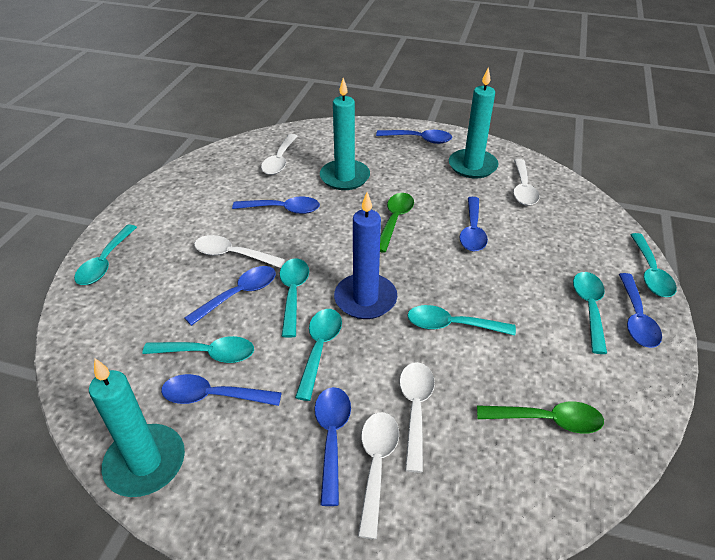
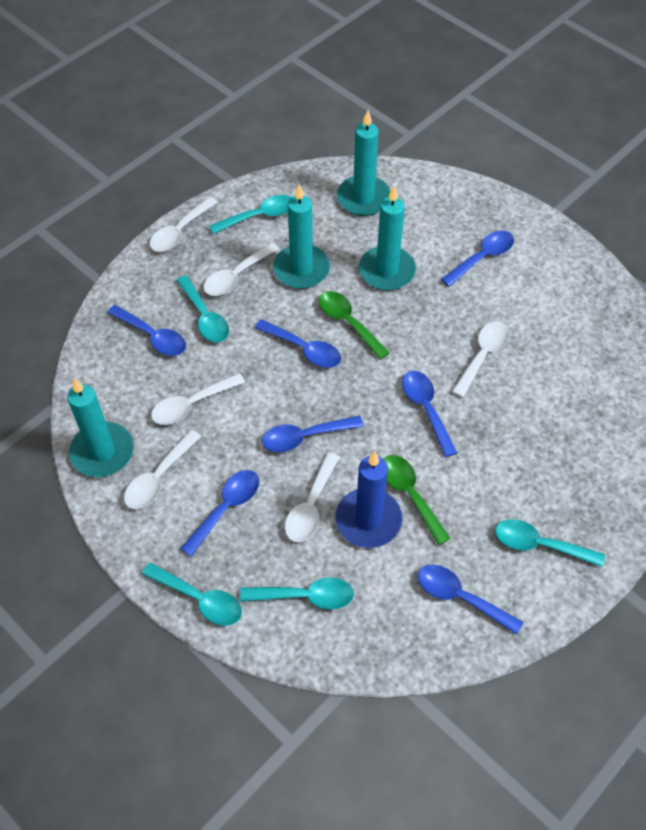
turquoise candle: 3 -> 4
turquoise spoon: 7 -> 5
white spoon: 5 -> 6

